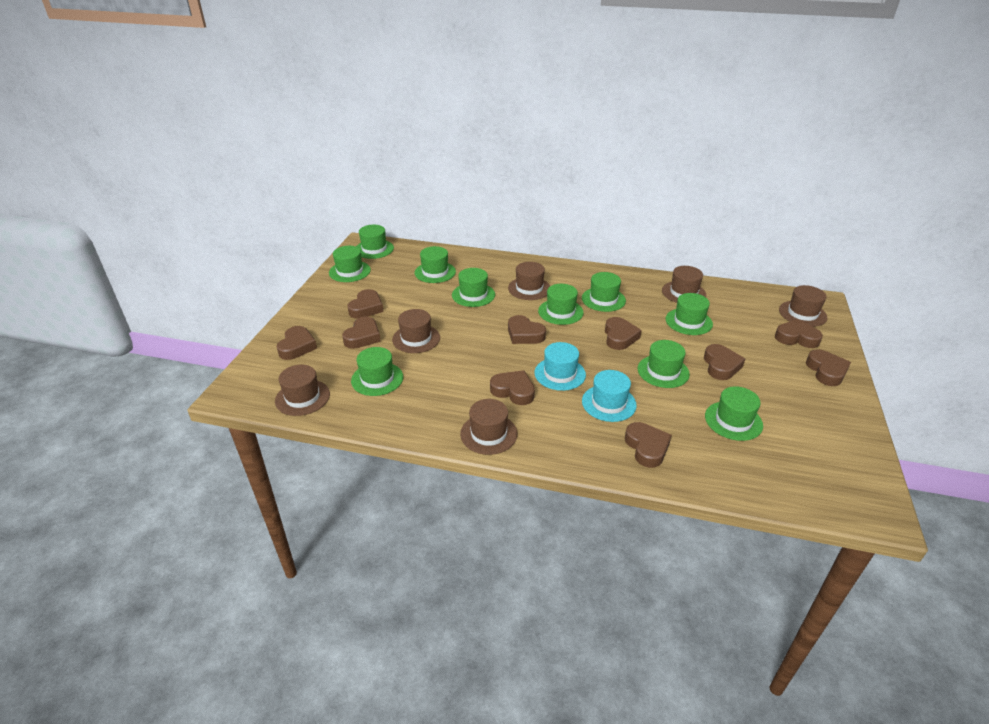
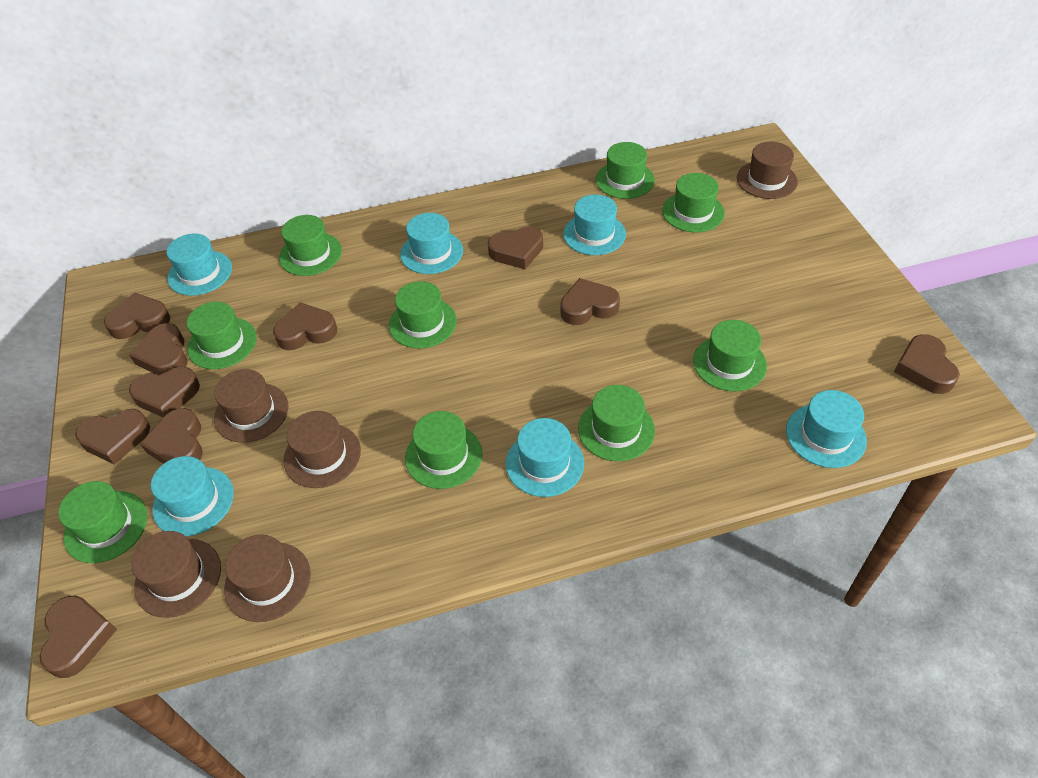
brown hat: 6 -> 5
green hat: 10 -> 9
turquoise hat: 2 -> 6

